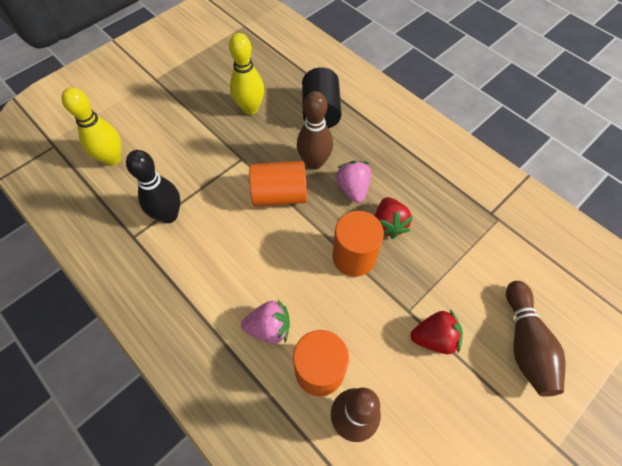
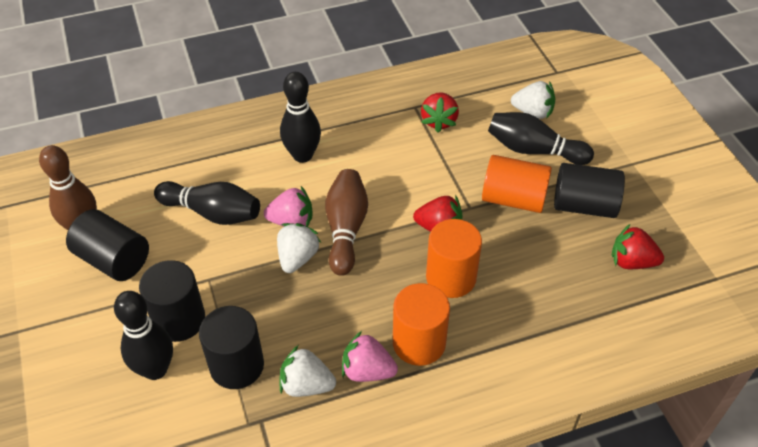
black bowling pin: 1 -> 4
black cylinder: 1 -> 4
brown bowling pin: 3 -> 2
red strawberry: 2 -> 3
white strawberry: 0 -> 3
yellow bowling pin: 2 -> 0

